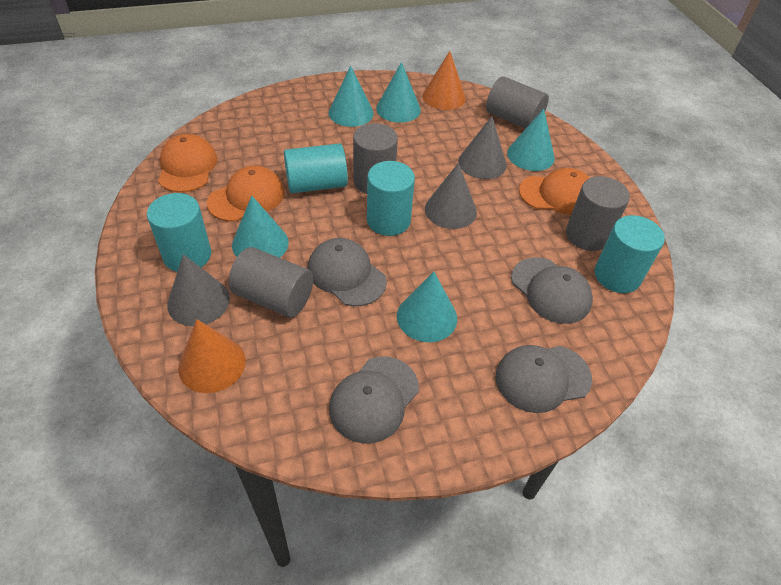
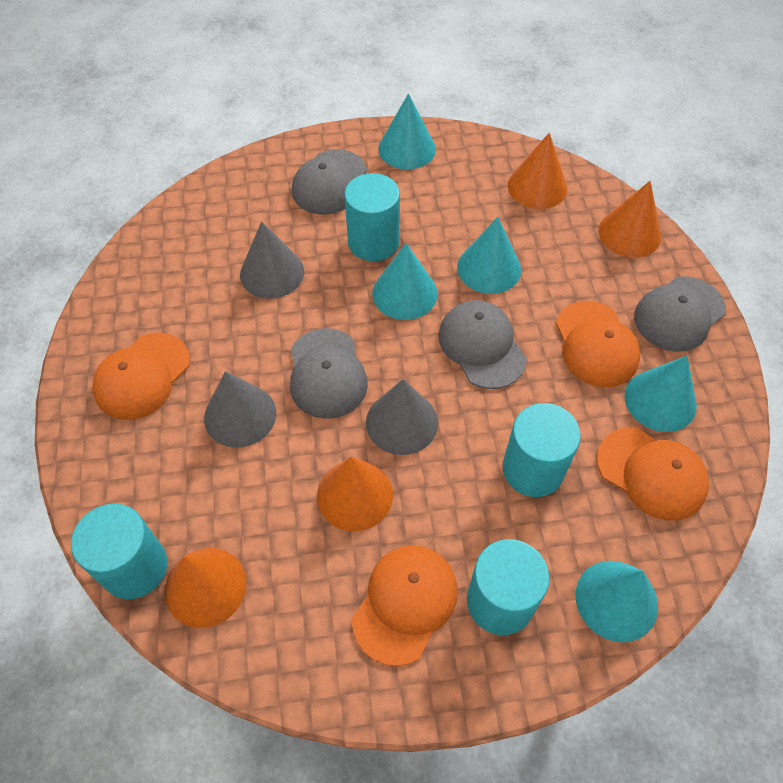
grey cylinder: 4 -> 0
orange cap: 3 -> 4
orange cone: 2 -> 4

